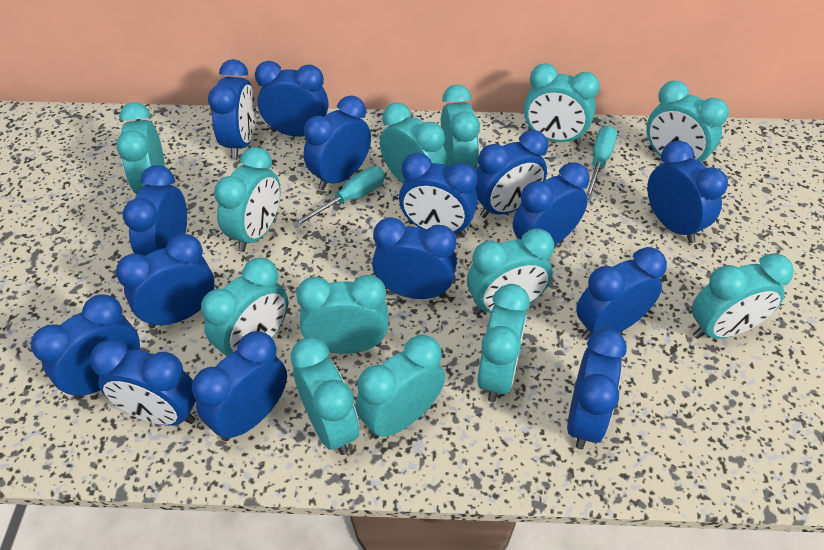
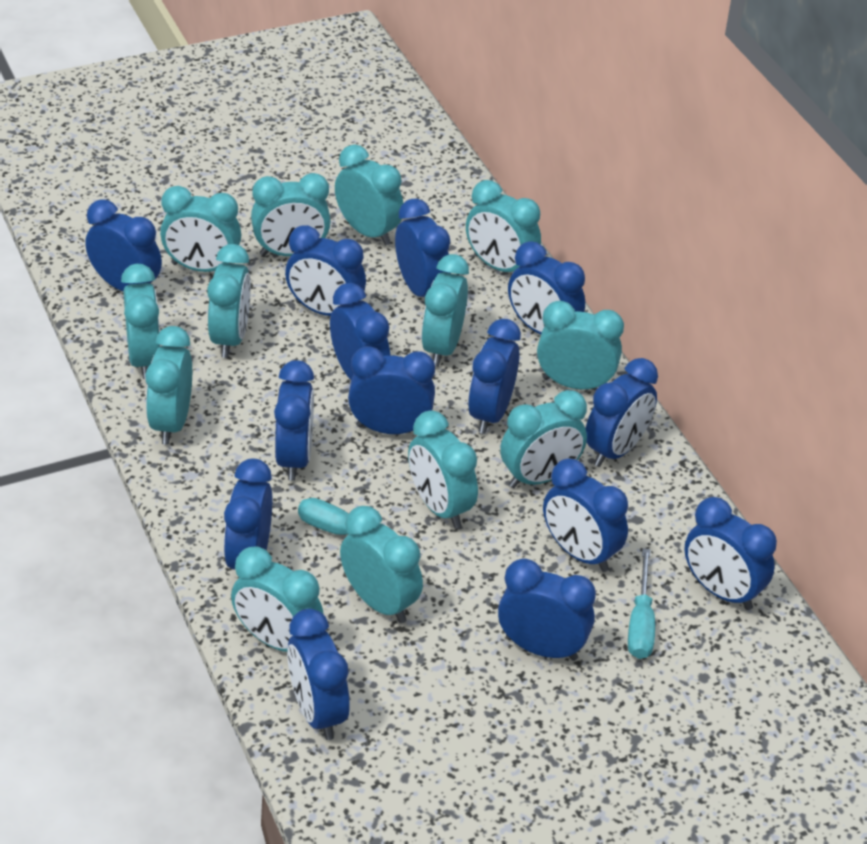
blue clock: 15 -> 14

